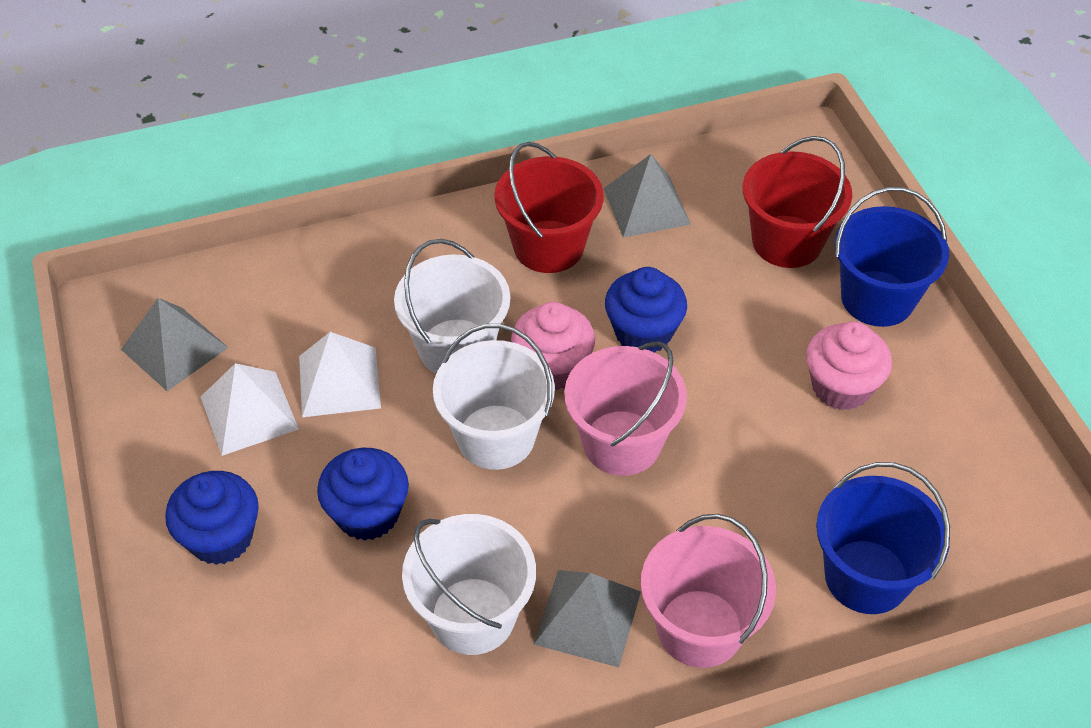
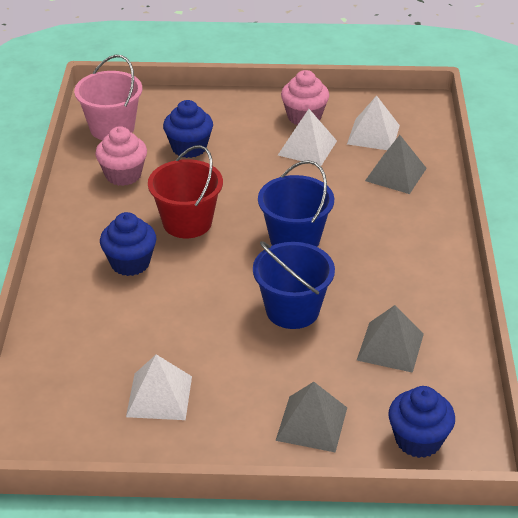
pink bucket: 2 -> 1
red bucket: 2 -> 1
white bucket: 3 -> 0
white pyramid: 2 -> 3

